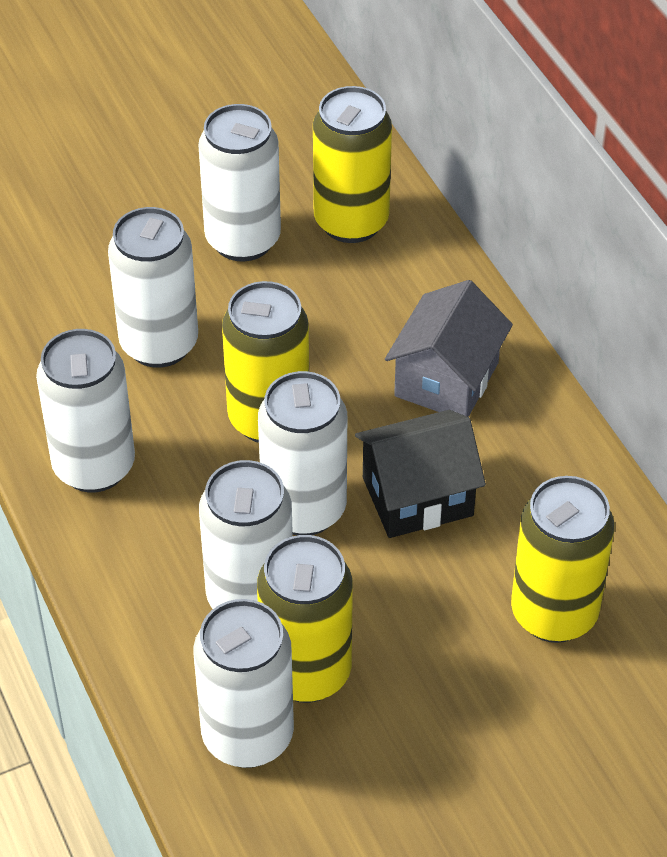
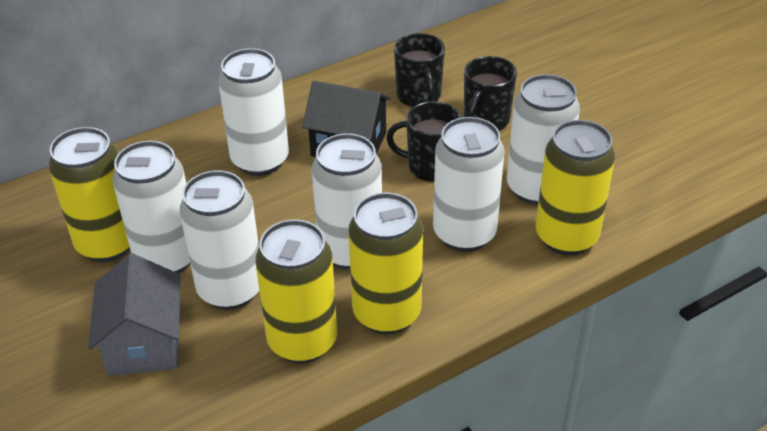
black mug: 0 -> 3

